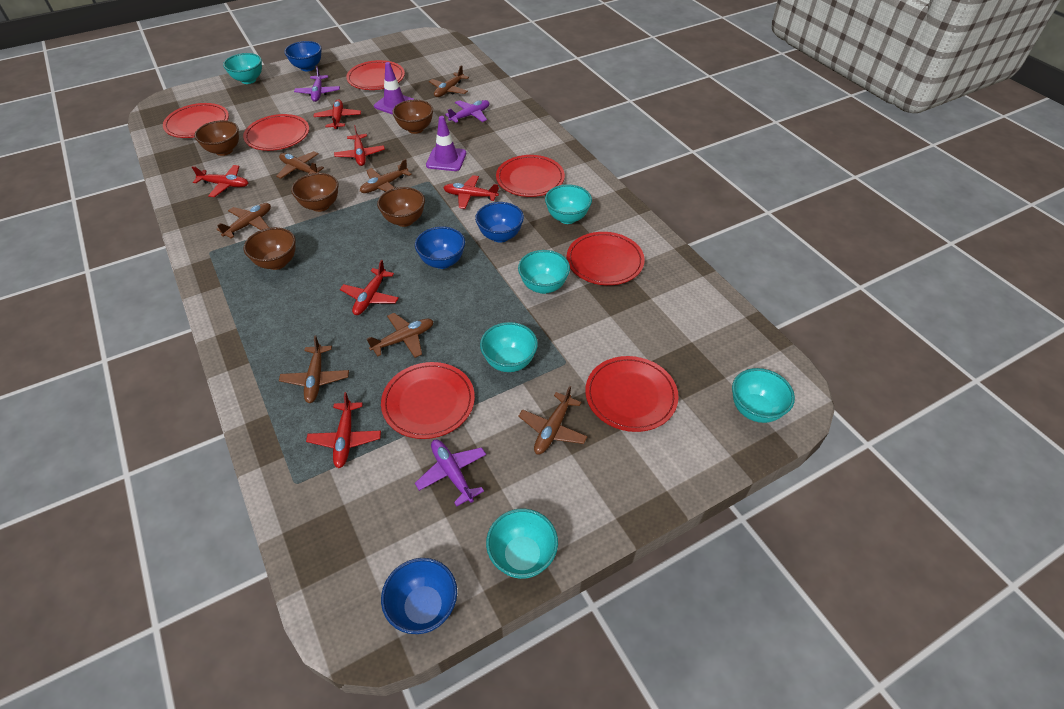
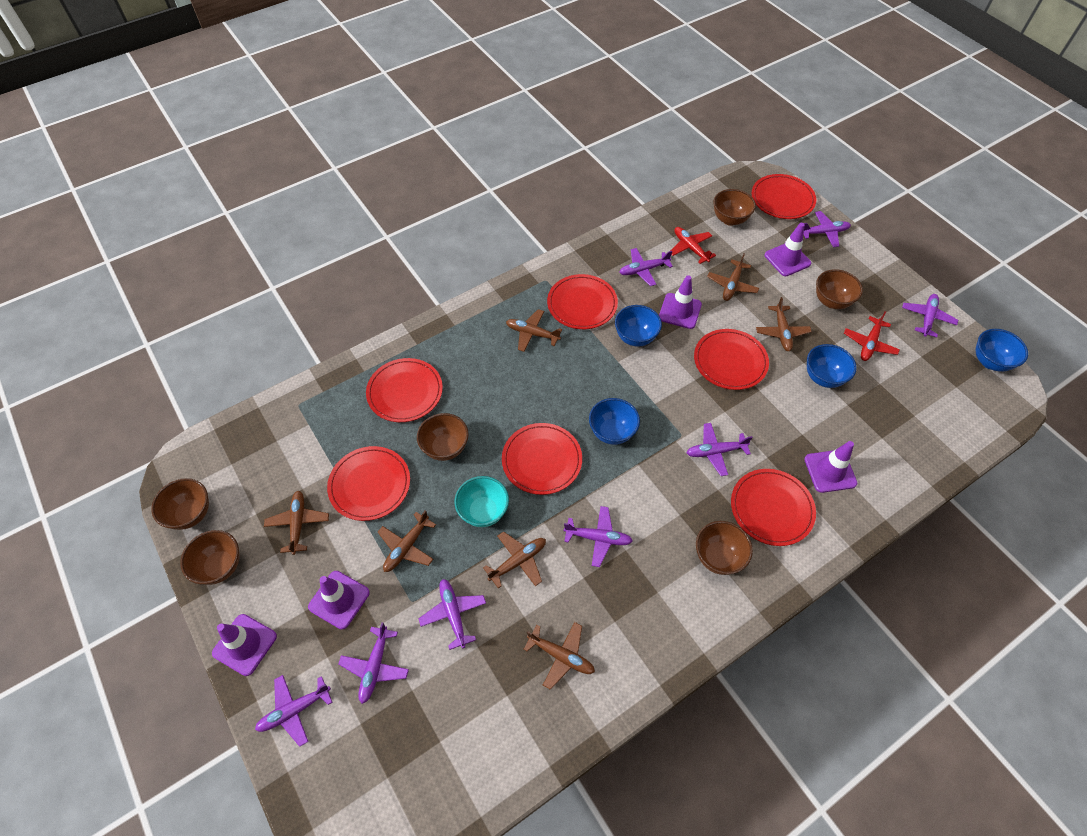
brown bowl: 5 -> 6
purple plane: 3 -> 8
purple traffic cone: 2 -> 5
red plane: 6 -> 2
turquoise bowl: 6 -> 1

